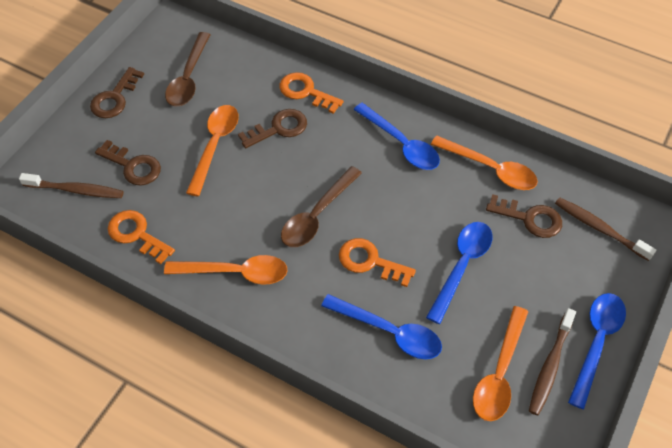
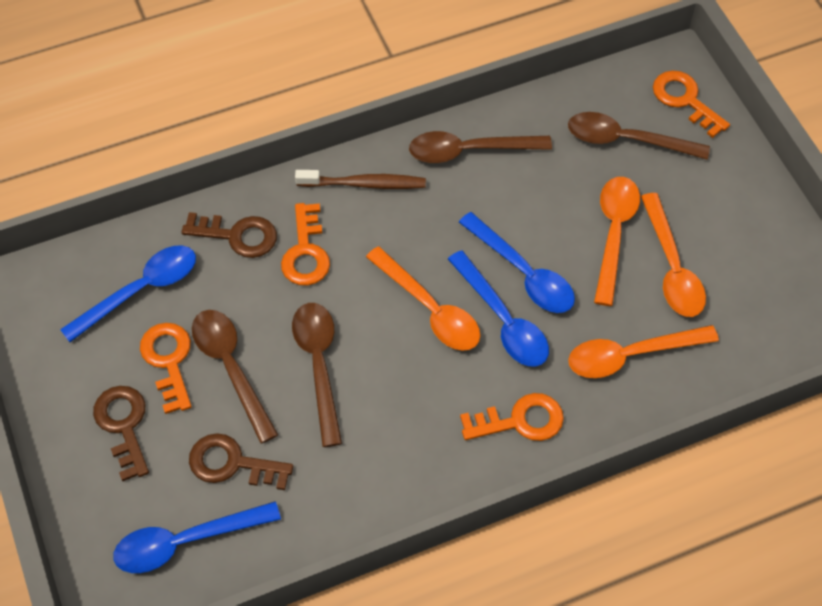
brown key: 4 -> 3
brown spoon: 2 -> 4
brown toothbrush: 3 -> 1
orange key: 3 -> 4

